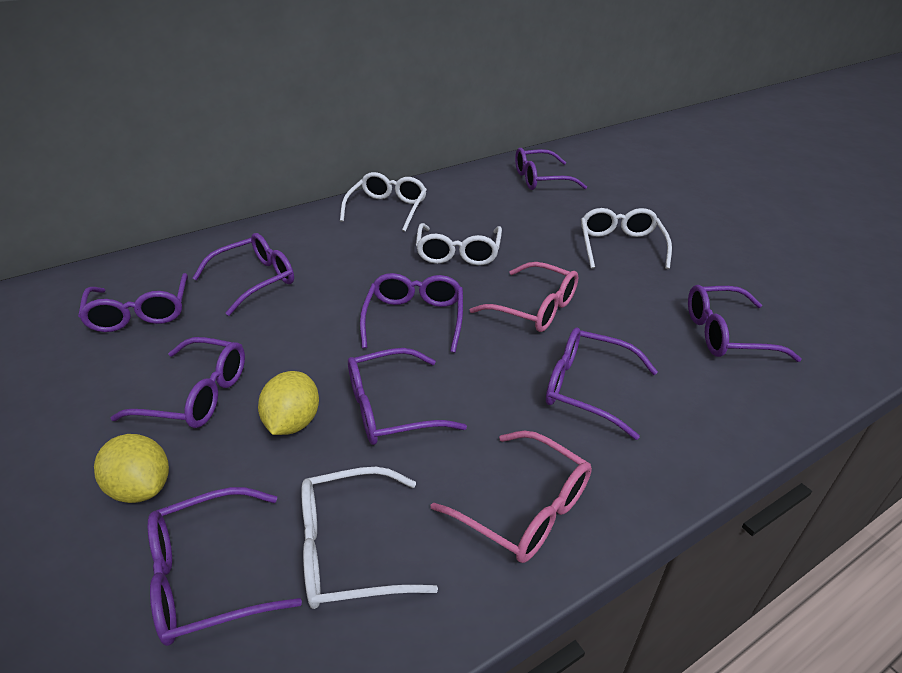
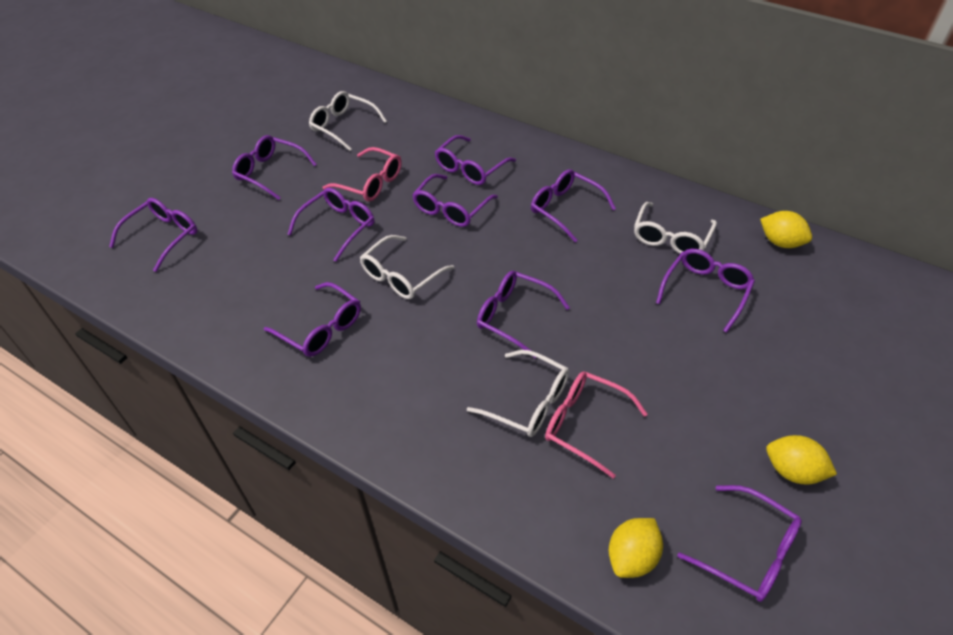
purple glasses: 9 -> 10
yellow lemon: 2 -> 3

